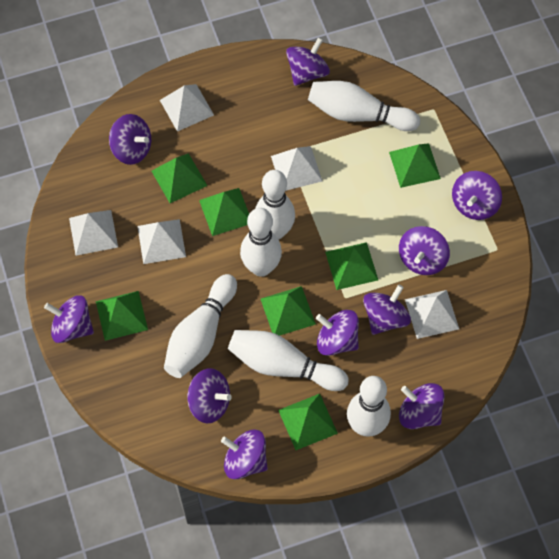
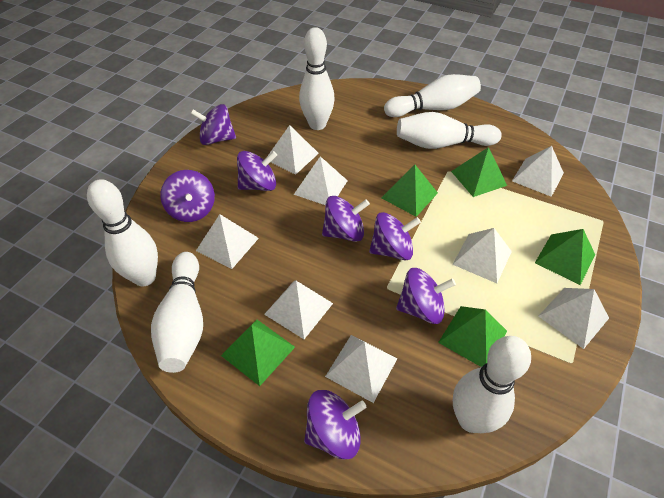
green pyramid: 7 -> 5
purple spinning top: 10 -> 7
white pyramid: 5 -> 8

